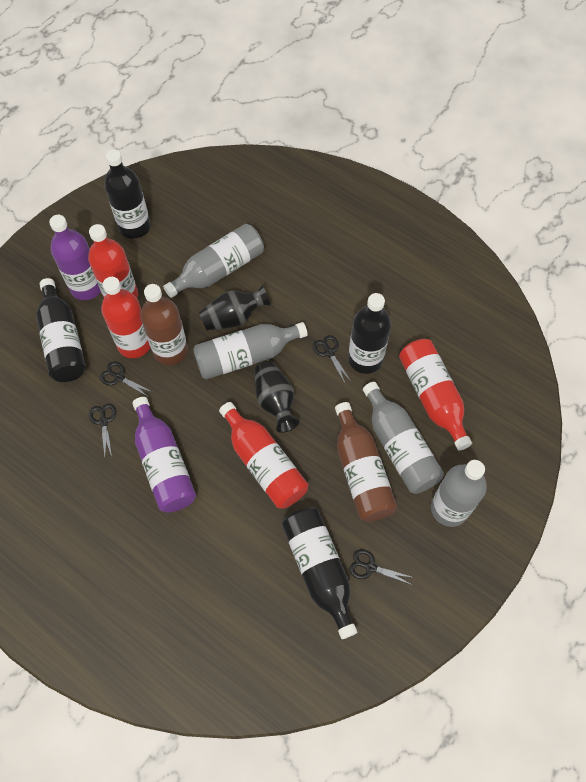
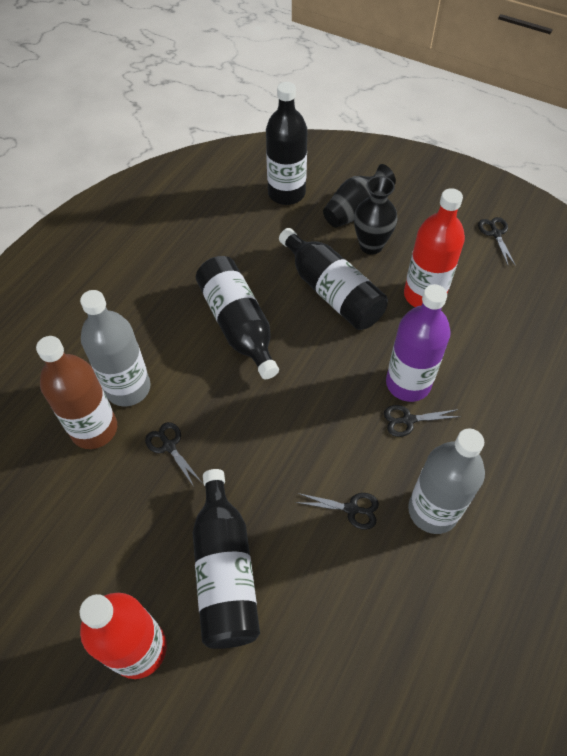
brown bottle: 2 -> 1
grey bottle: 4 -> 2
purple bottle: 2 -> 1
red bottle: 4 -> 2

